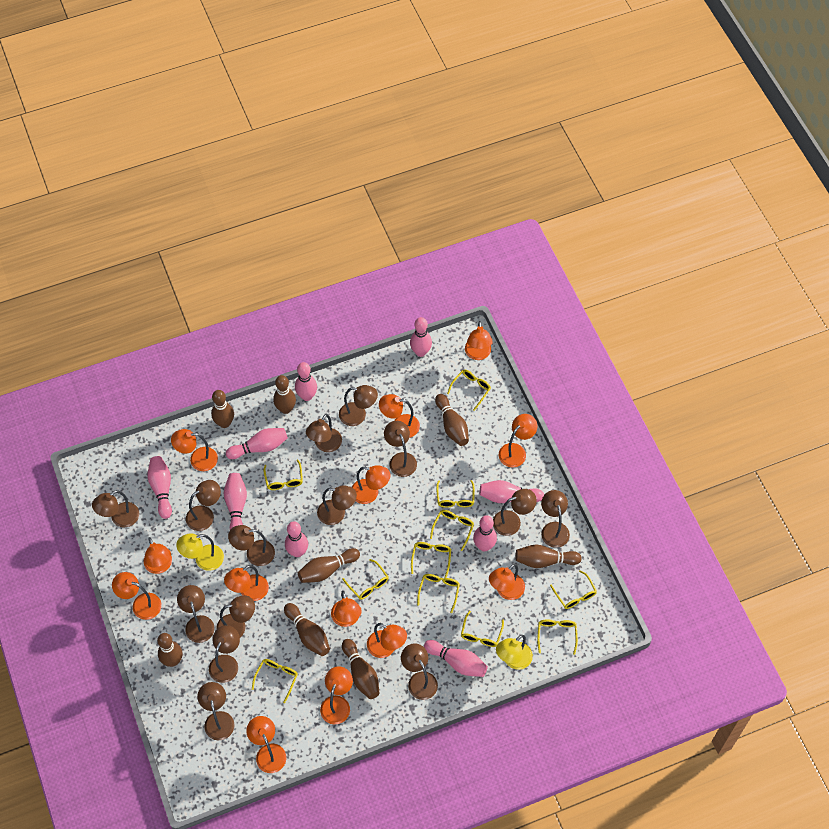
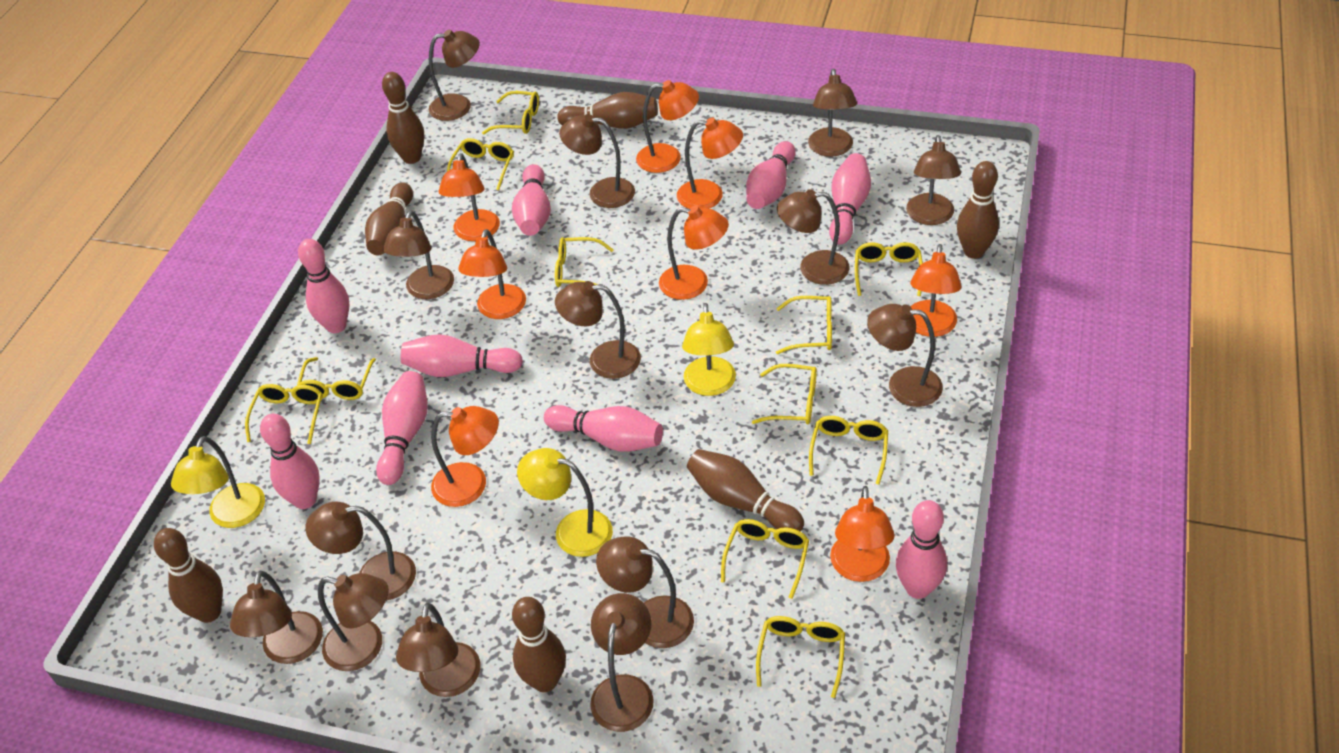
brown bowling pin: 8 -> 7
orange lamp: 13 -> 8
yellow lamp: 2 -> 3

